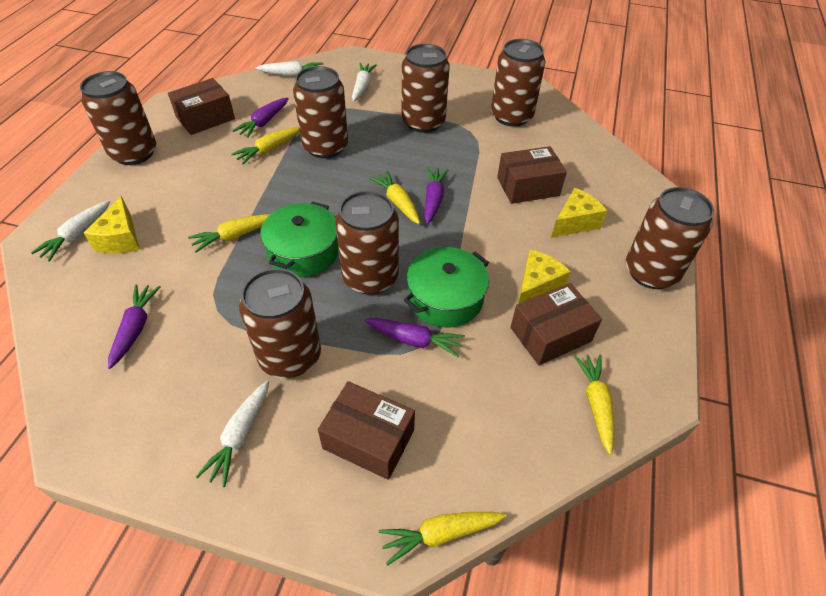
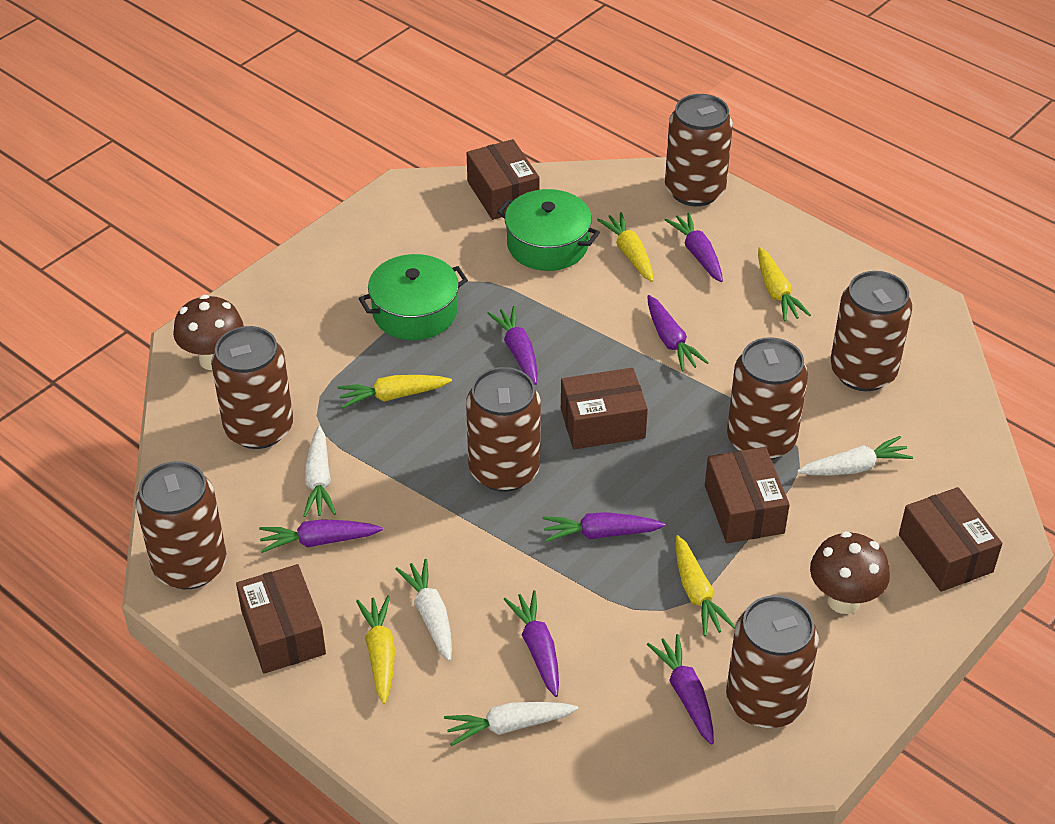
brown box: 4 -> 5
brown mushroom: 0 -> 2
purple carrot: 4 -> 7
yellow cheese: 3 -> 0

